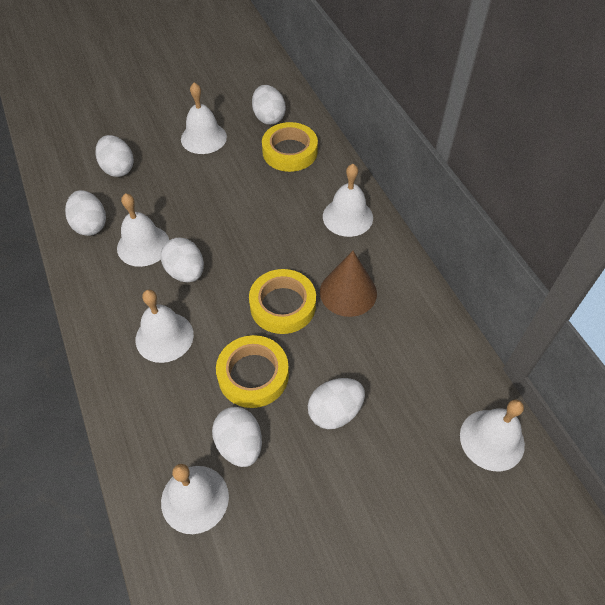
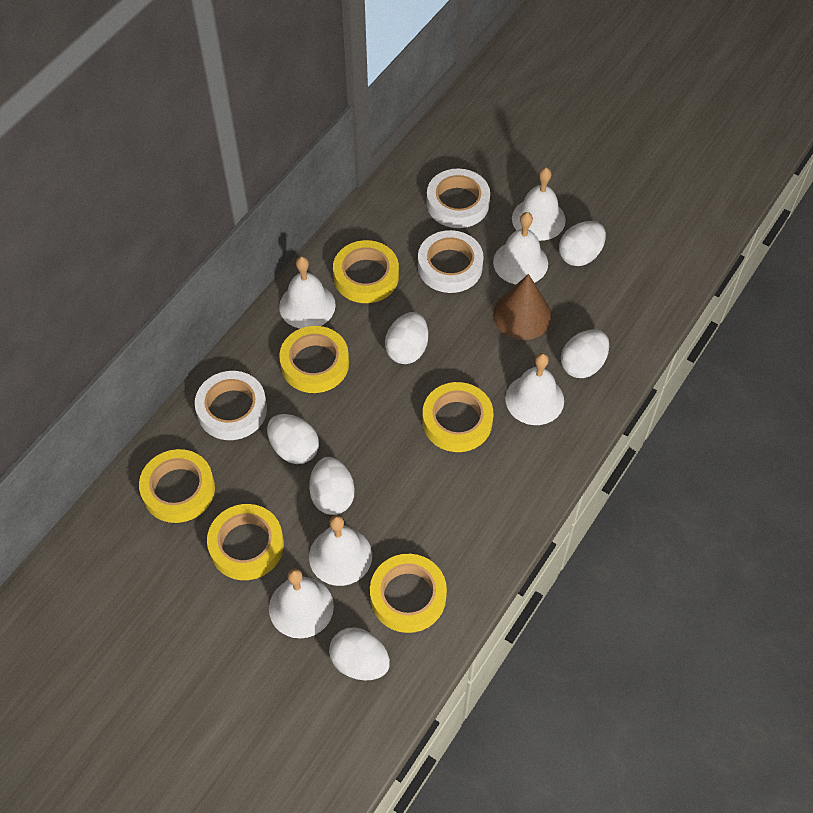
white tape: 0 -> 3
yellow tape: 3 -> 6

